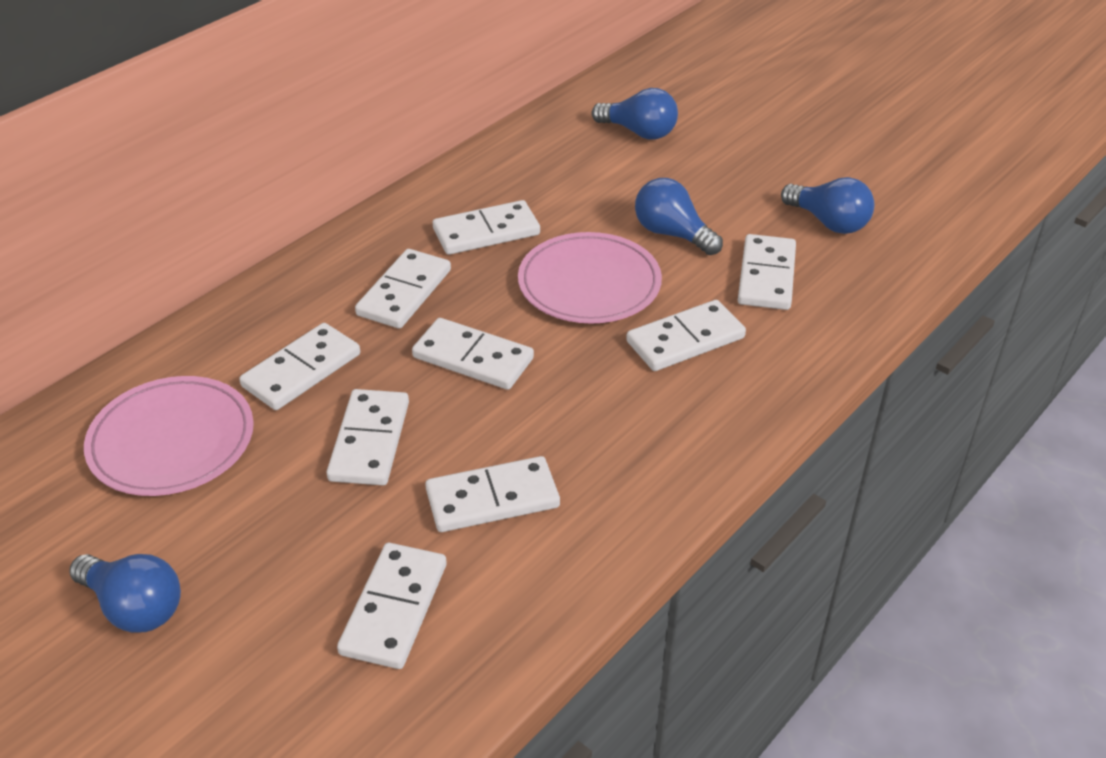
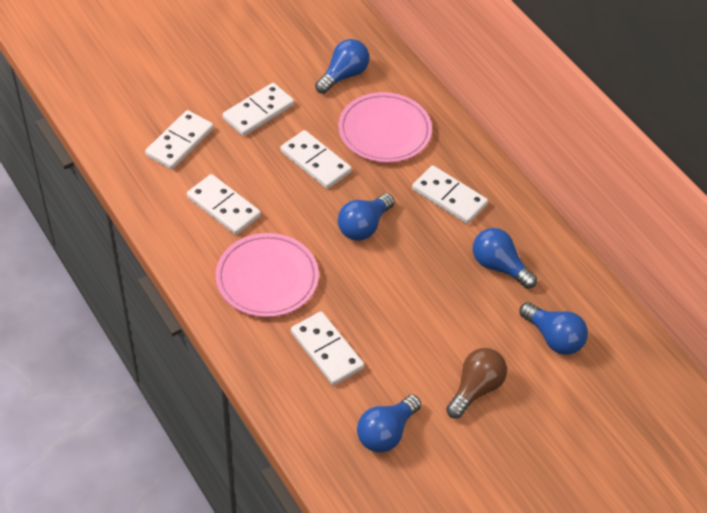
blue light bulb: 4 -> 5
brown light bulb: 0 -> 1
white domino: 9 -> 6

